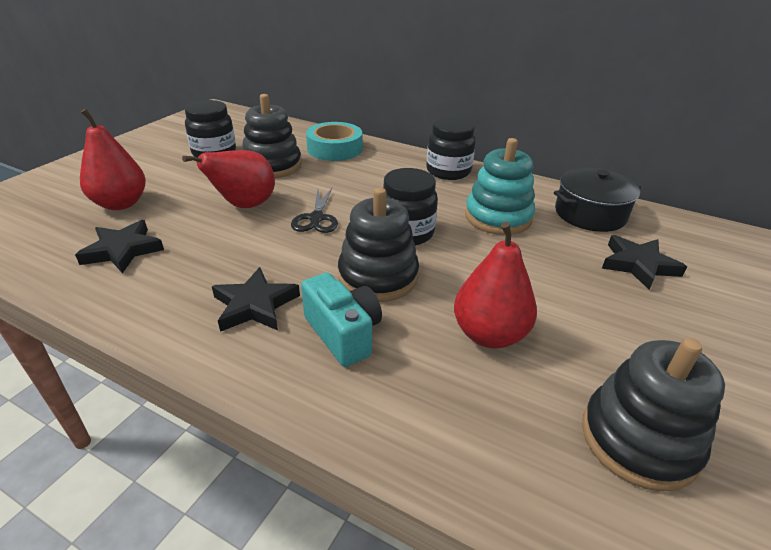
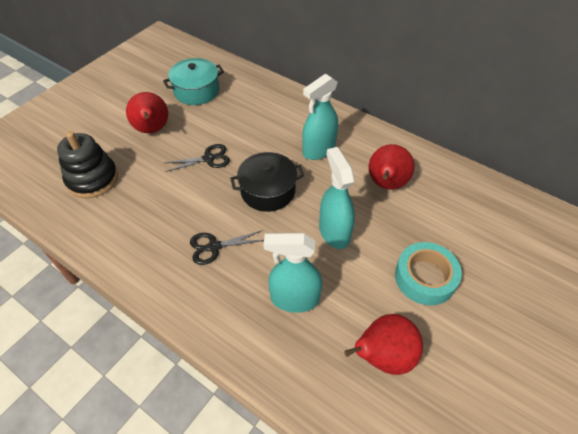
black jar: 3 -> 0
black scissors: 1 -> 2
black stacking toy: 3 -> 1
black star: 3 -> 0
turquoise camera: 1 -> 0
turquoise pot: 0 -> 1
turquoise spray bottle: 0 -> 3
turquoise stacking toy: 1 -> 0

